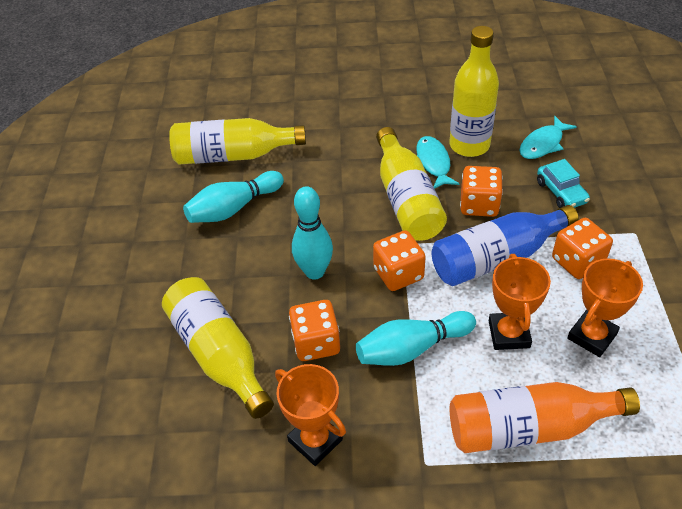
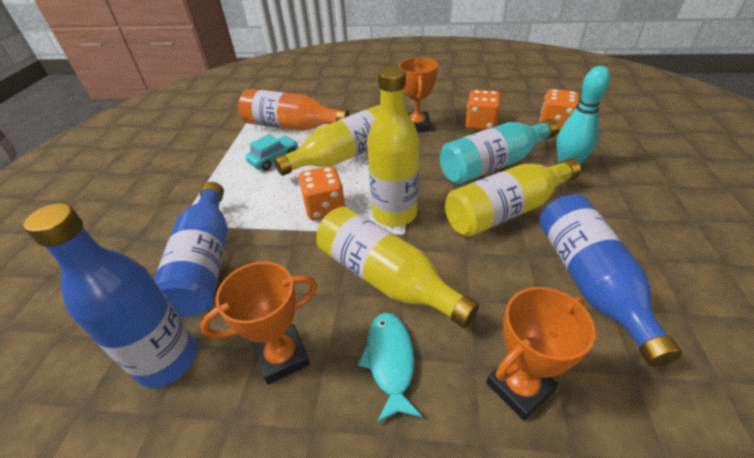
blue bottle: 1 -> 3
orange dice: 4 -> 3
turquoise bottle: 0 -> 1
turquoise bowling pin: 3 -> 1
turquoise fish: 2 -> 1

